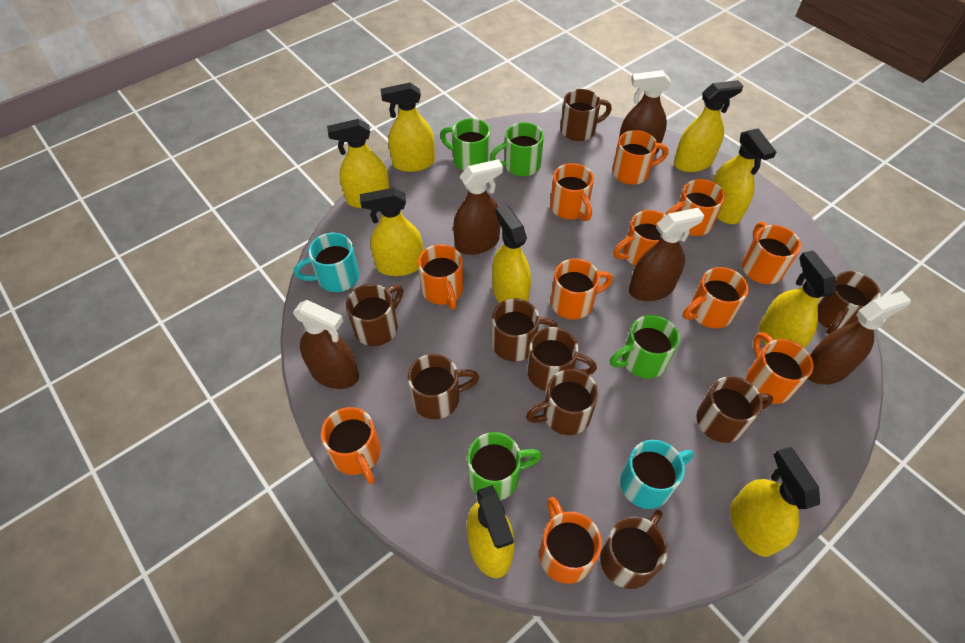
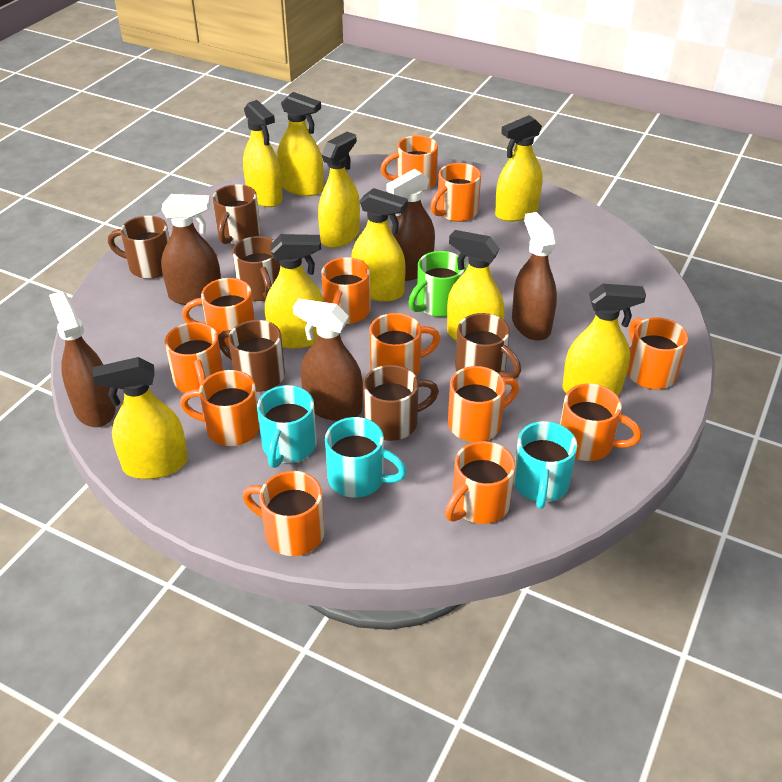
brown mug: 9 -> 6
green mug: 4 -> 1
orange mug: 11 -> 12
turquoise mug: 2 -> 3

